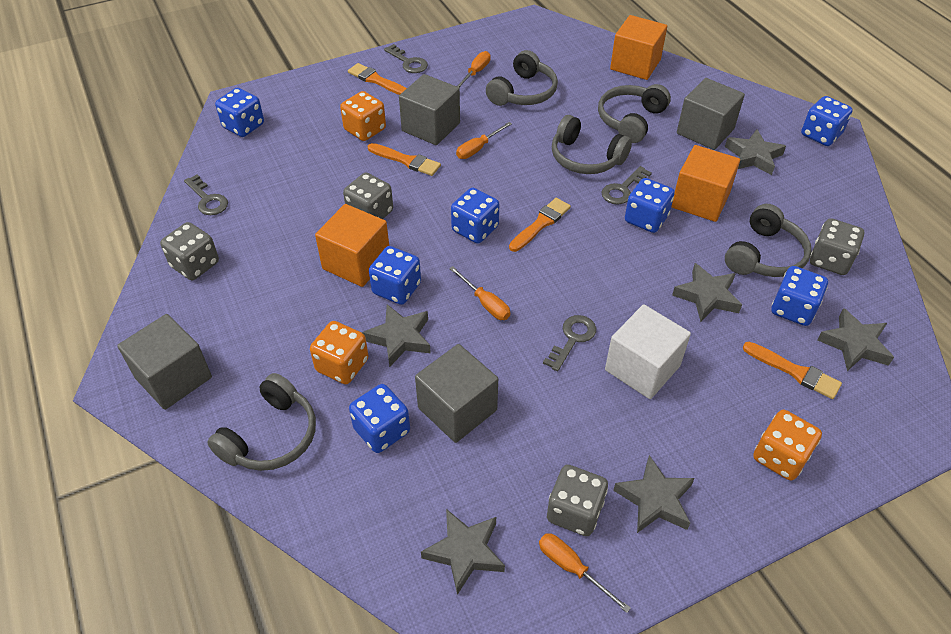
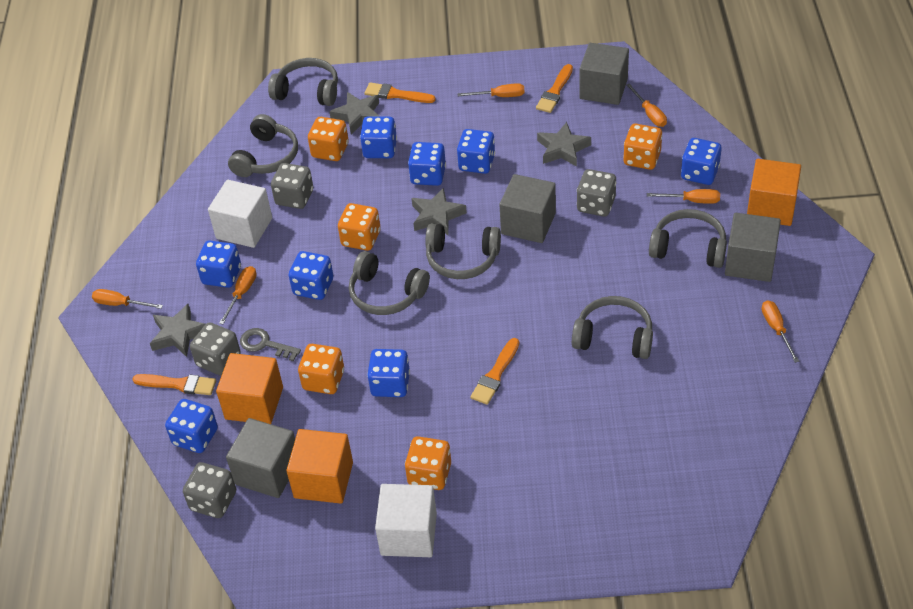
blue dice: 7 -> 8
grey headphones: 5 -> 6
grey key: 4 -> 1
grey star: 6 -> 4
orange dice: 3 -> 5
orange screwdriver: 4 -> 6
white cube: 1 -> 2

